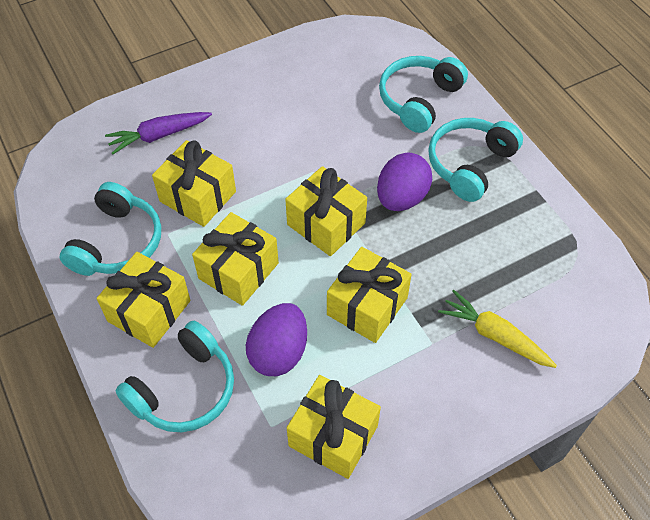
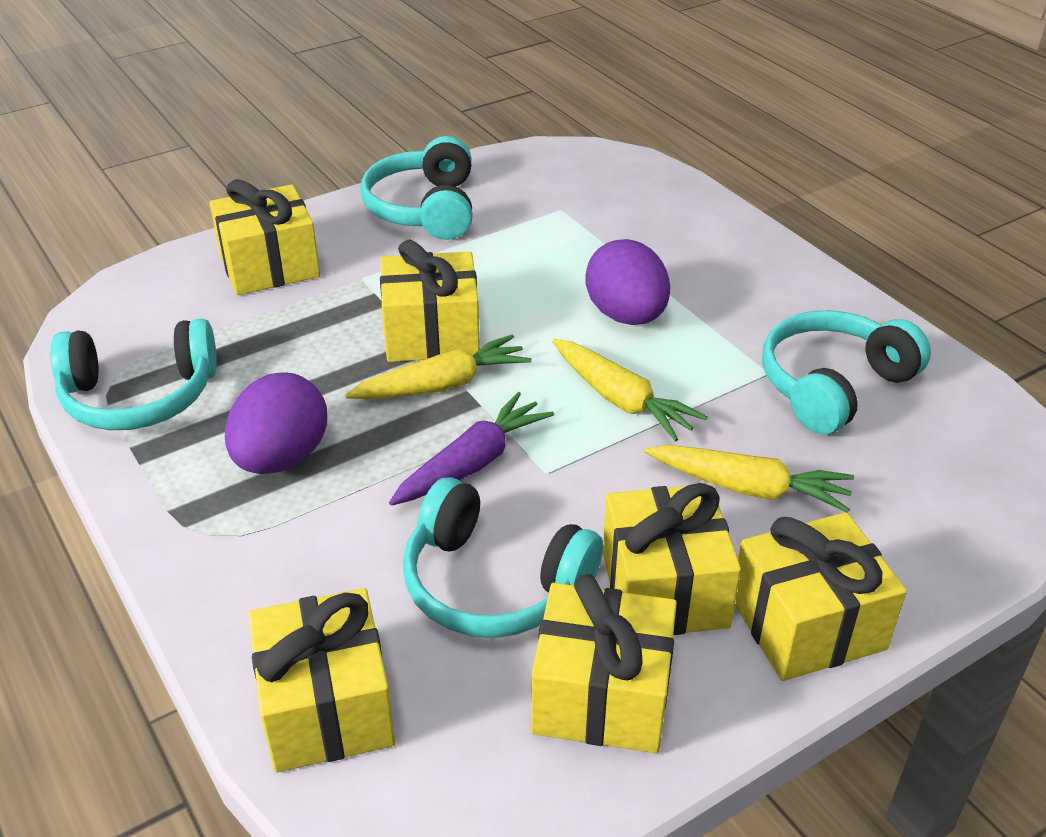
yellow carrot: 1 -> 3

